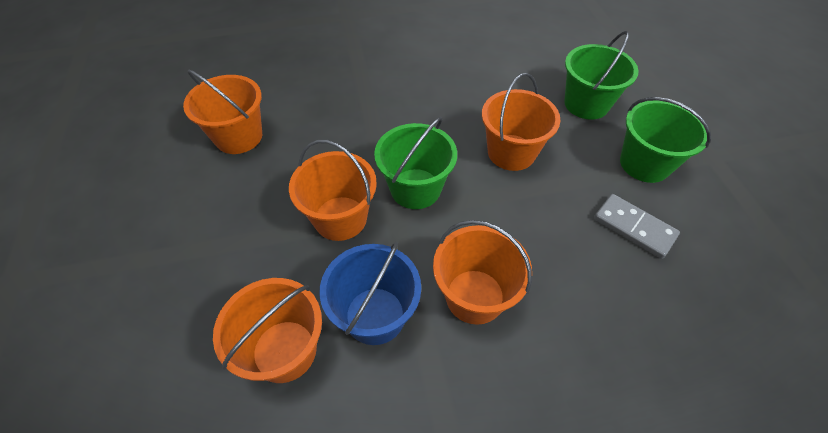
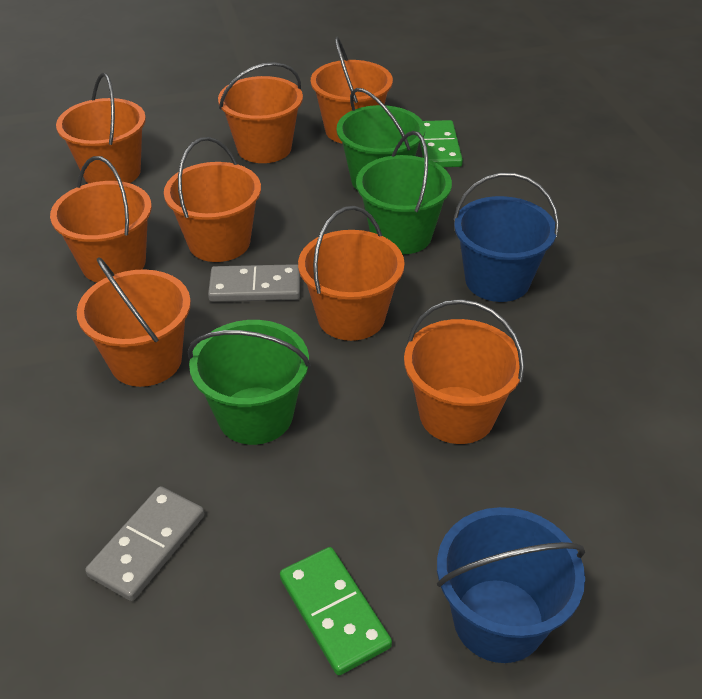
blue bucket: 1 -> 2
green domino: 0 -> 2
grey domino: 1 -> 2
orange bucket: 5 -> 8

